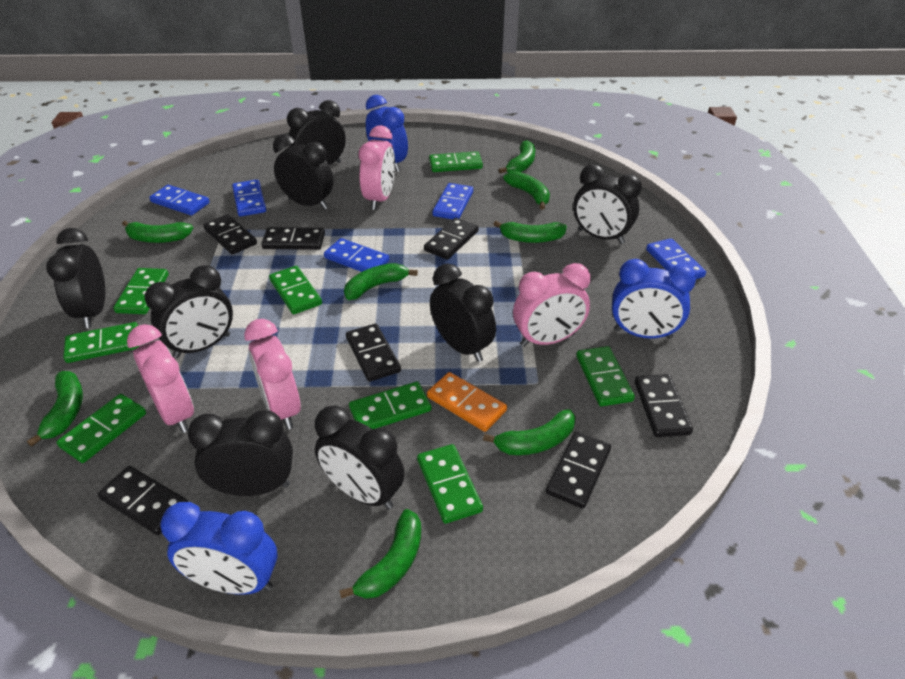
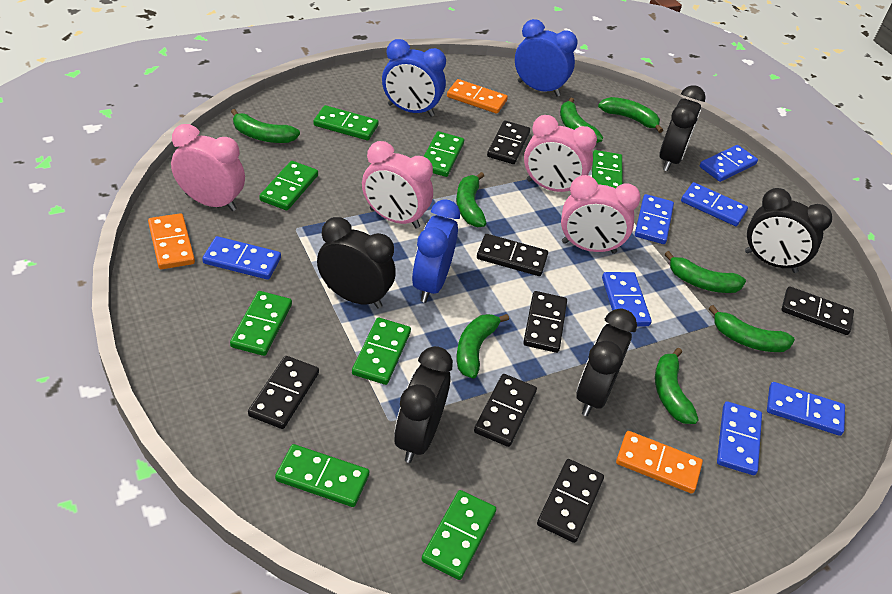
black clock: 8 -> 5
blue domino: 5 -> 7
orange domino: 1 -> 3

